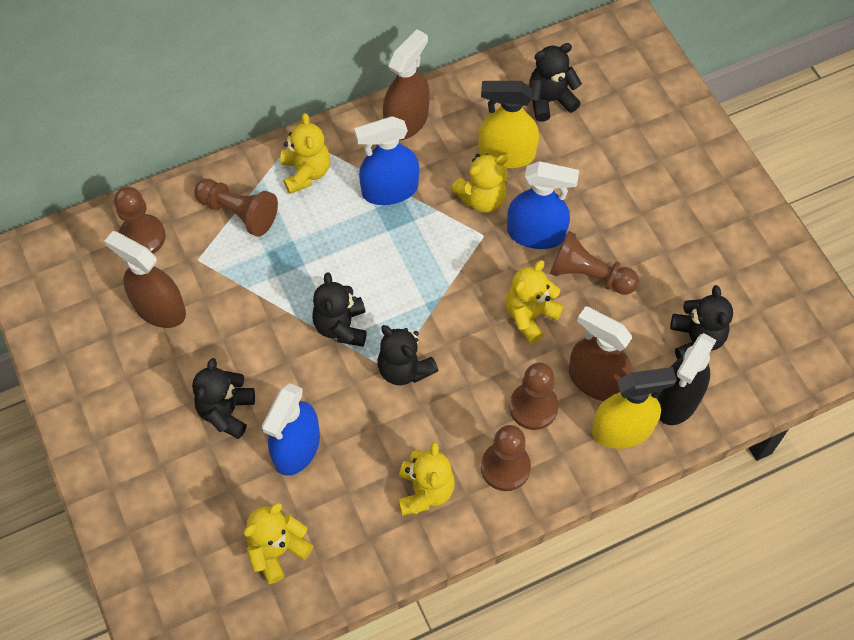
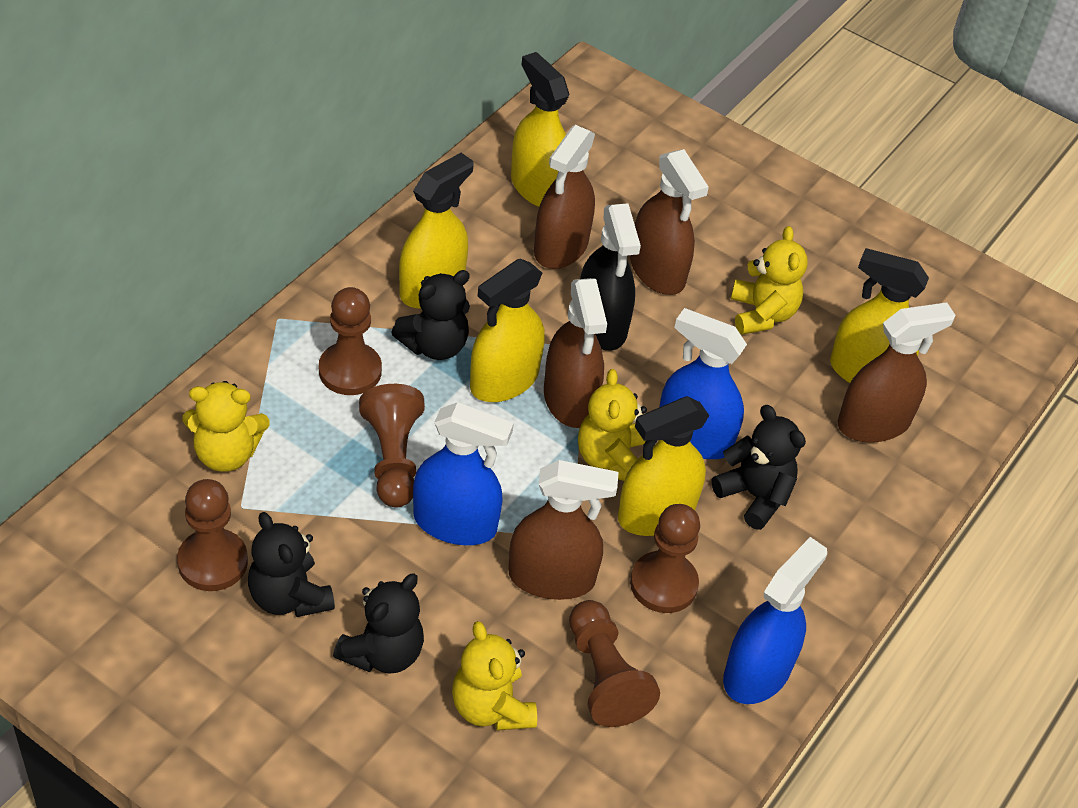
black teddy bear: 5 -> 4
brown spray bottle: 3 -> 5
yellow spray bottle: 2 -> 5
yellow teddy bear: 5 -> 4

